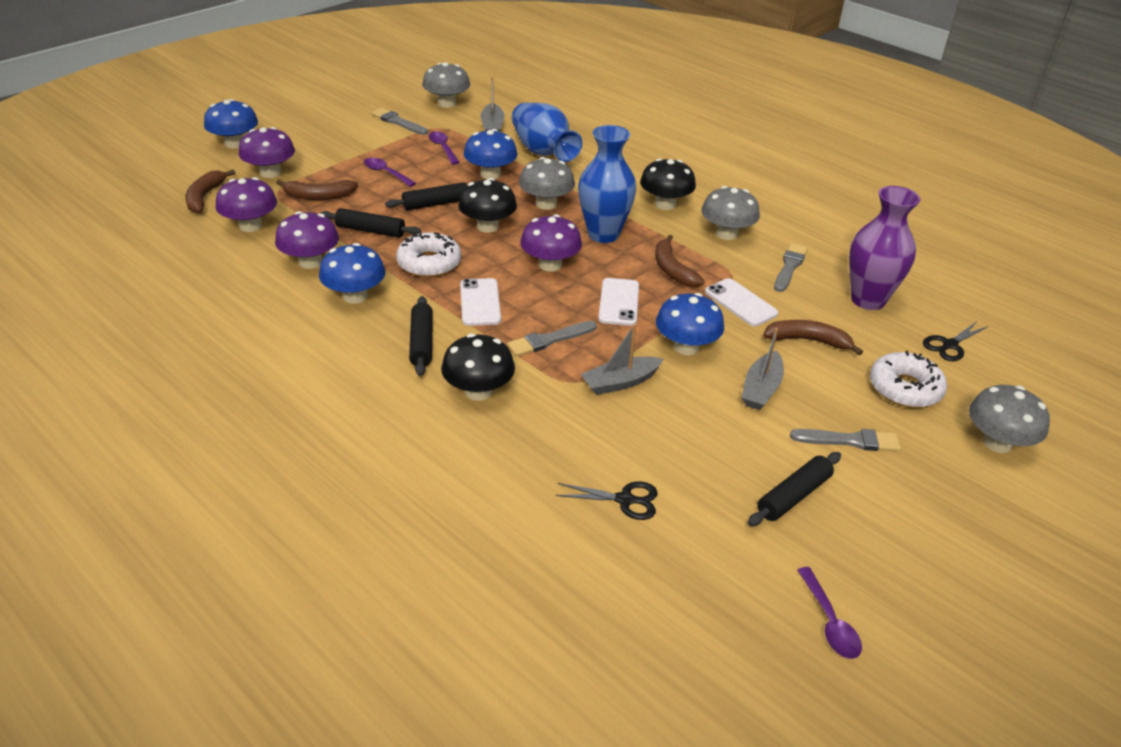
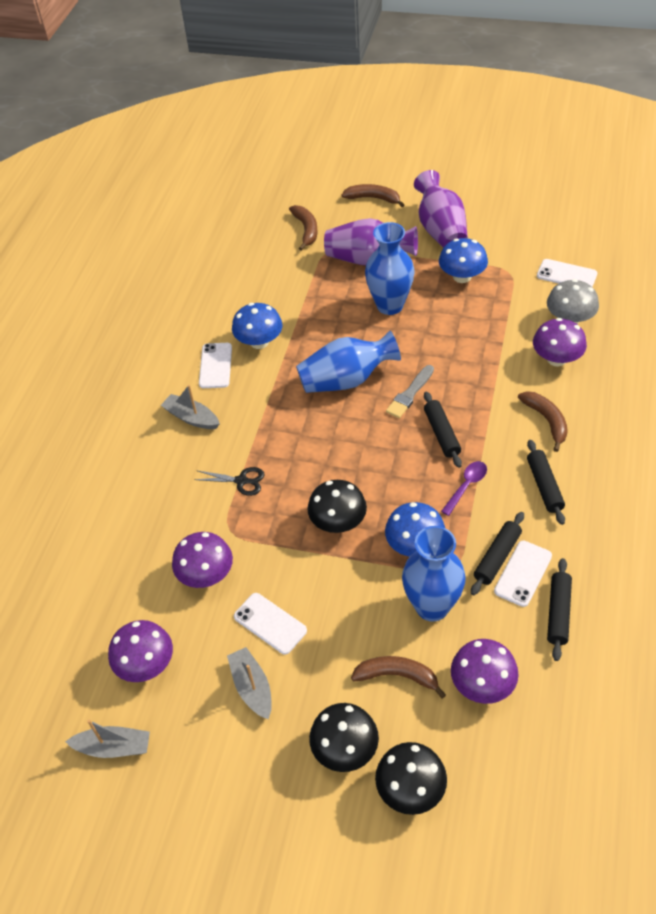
black scissors: 2 -> 1
blue mushroom: 4 -> 3
blue vase: 2 -> 3
grey brush: 4 -> 1
grey mushroom: 4 -> 1
purple spoon: 3 -> 1
purple vase: 1 -> 2
white donut: 2 -> 0
white phone: 3 -> 4

